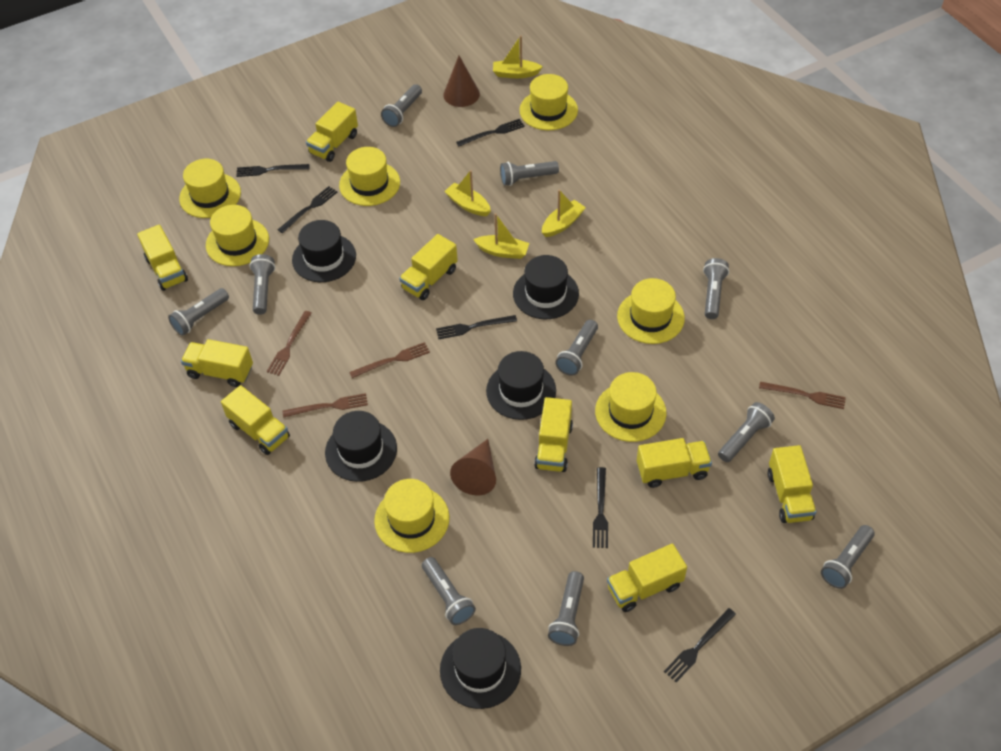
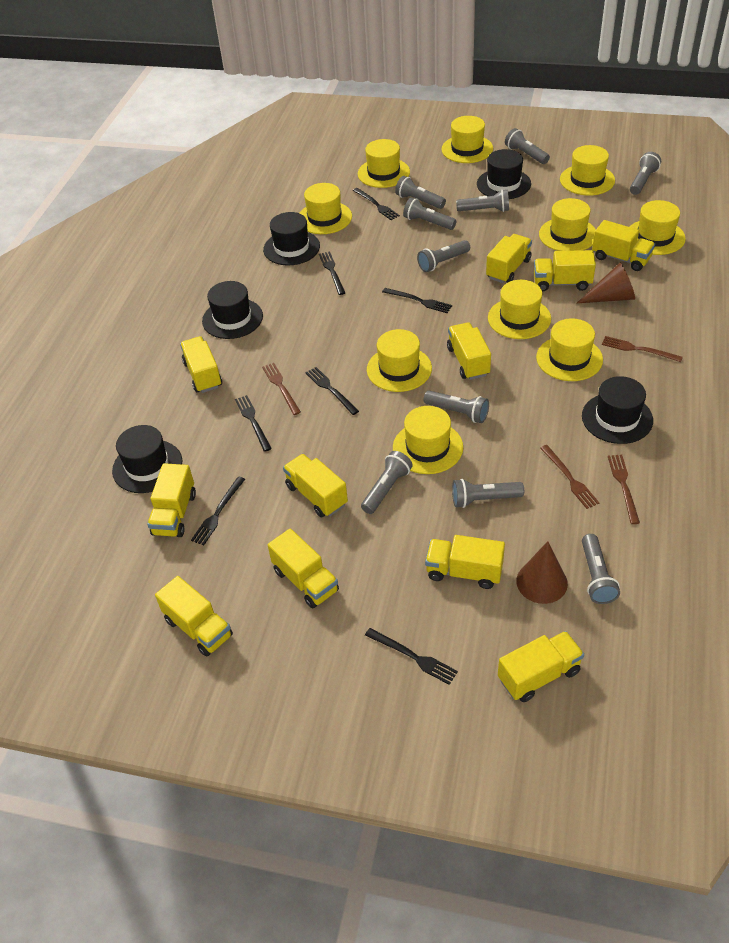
black fork: 6 -> 7
yellow boat: 4 -> 0
yellow hat: 7 -> 10
yellow truck: 9 -> 11

